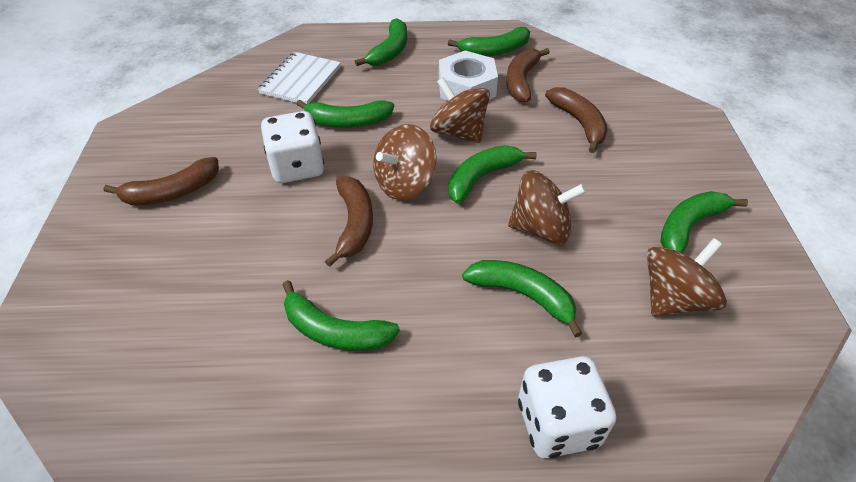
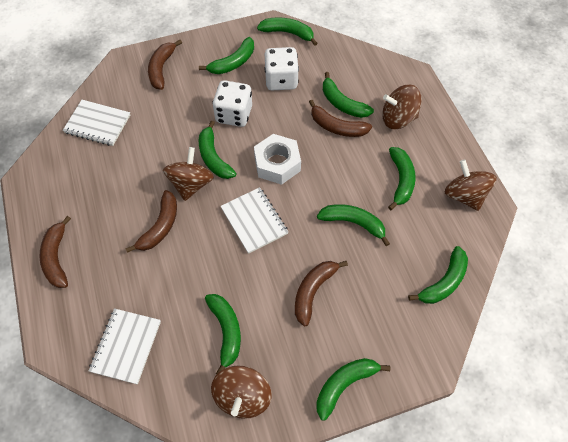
brown banana: 4 -> 5
green banana: 7 -> 9
white notebook: 1 -> 3

